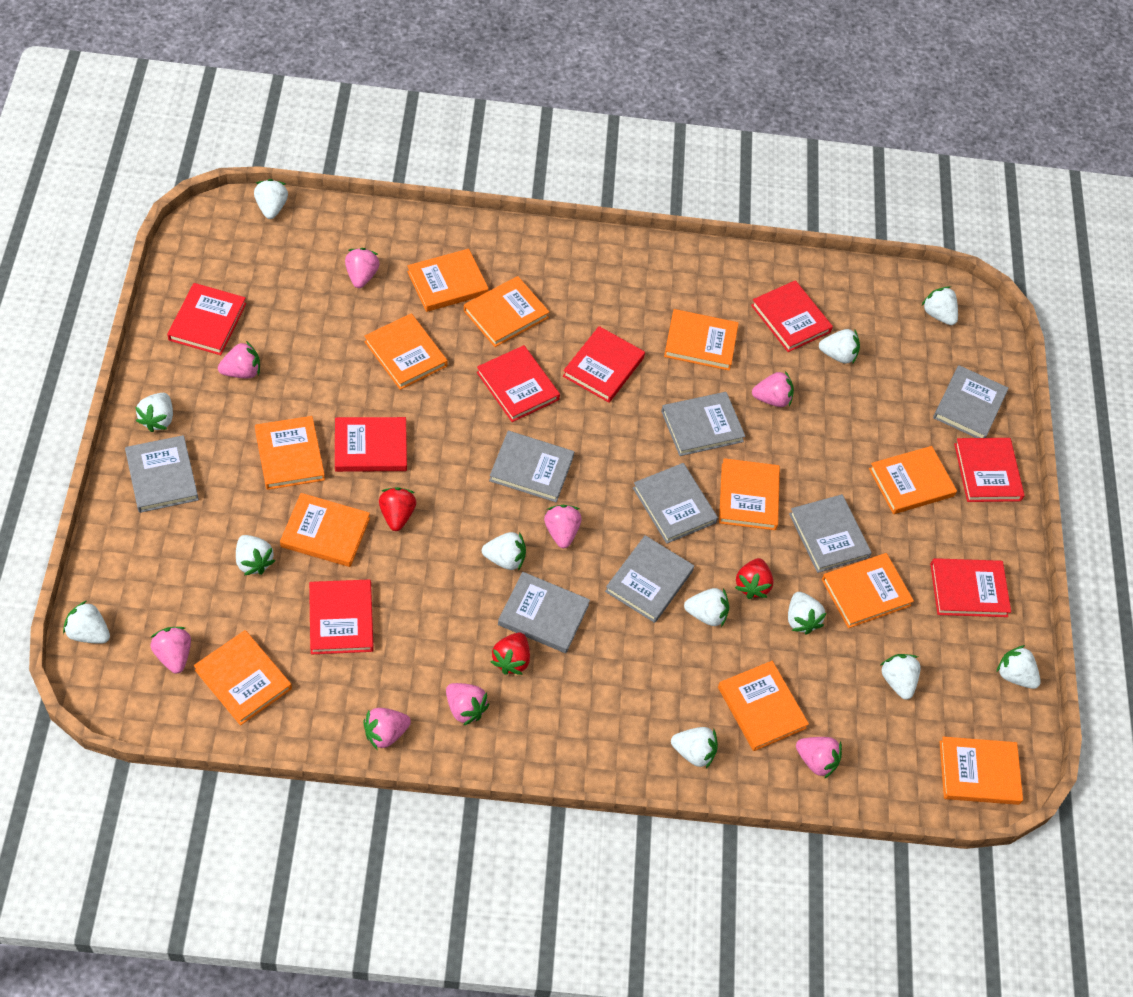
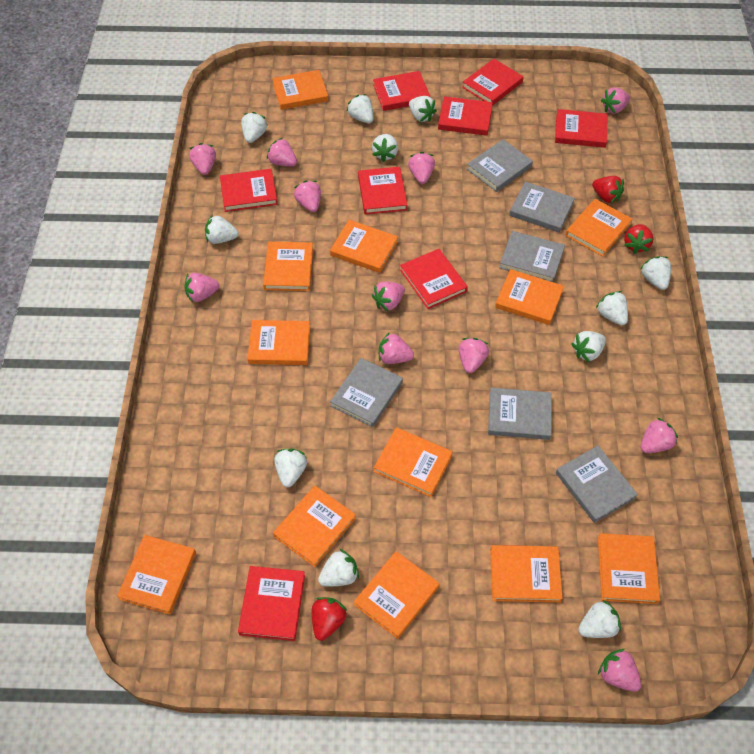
grey book: 8 -> 6
pink strawberry: 8 -> 11
white strawberry: 12 -> 11

